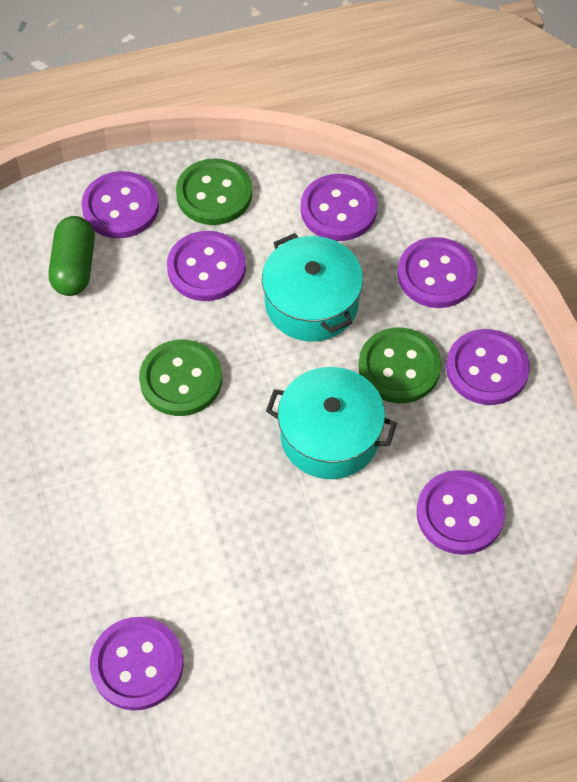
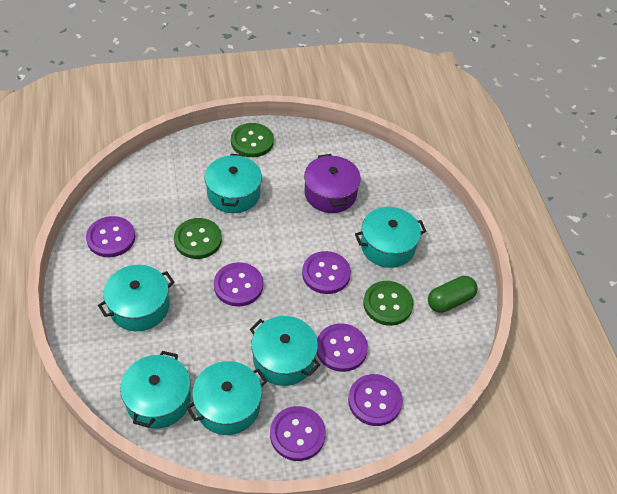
purple button: 7 -> 6
purple pot: 0 -> 1
turquoise pot: 2 -> 6

